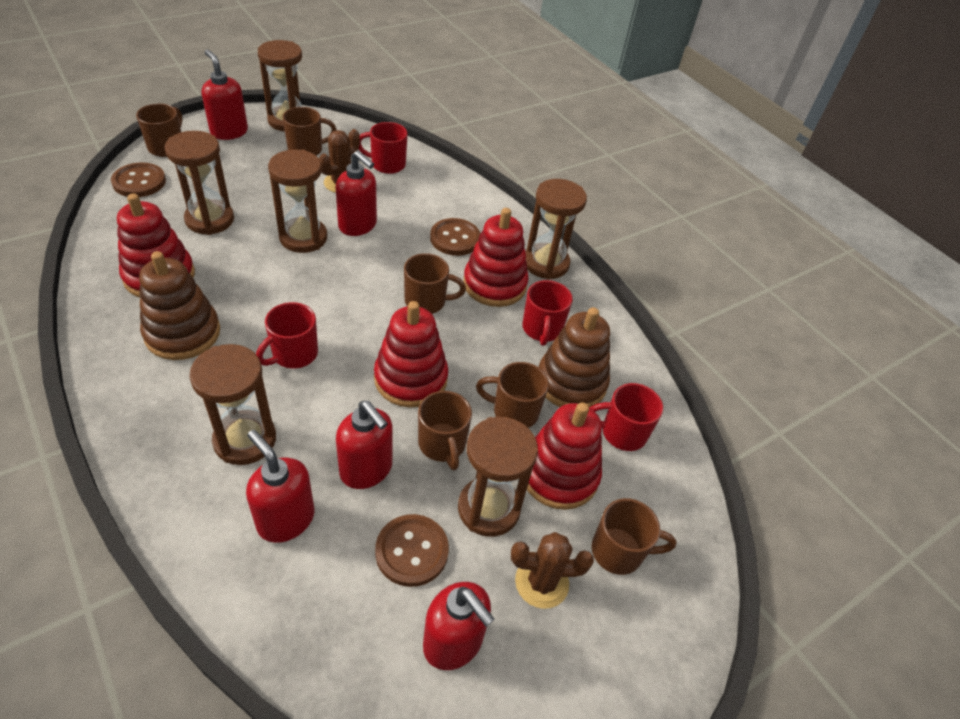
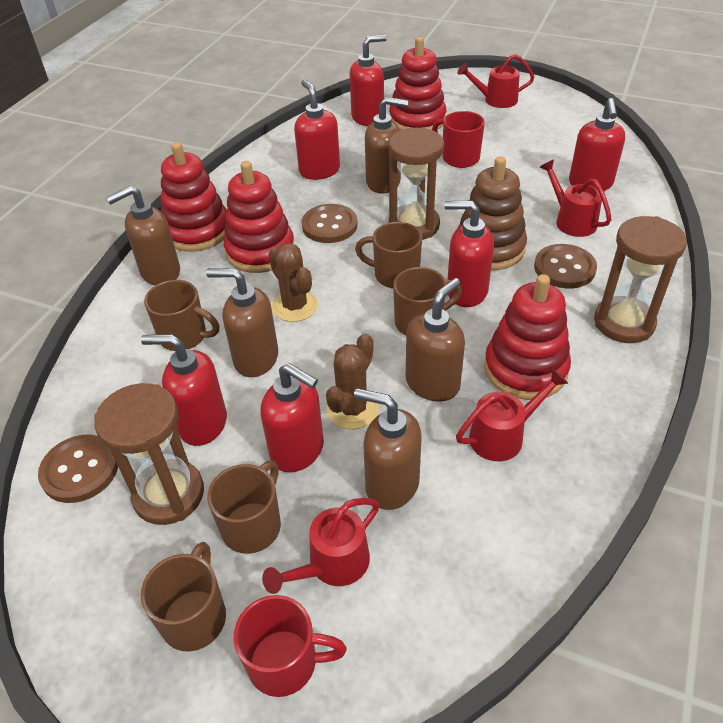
brown hourglass: 6 -> 3
brown mug: 6 -> 5
brown soap dispenser: 0 -> 5
brown stacking toy: 2 -> 1
red mug: 4 -> 2
red soap dispenser: 5 -> 6
red watering can: 0 -> 4

